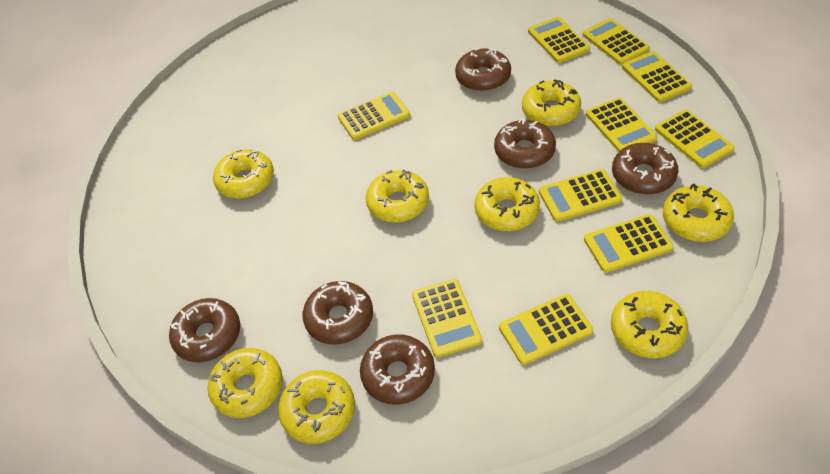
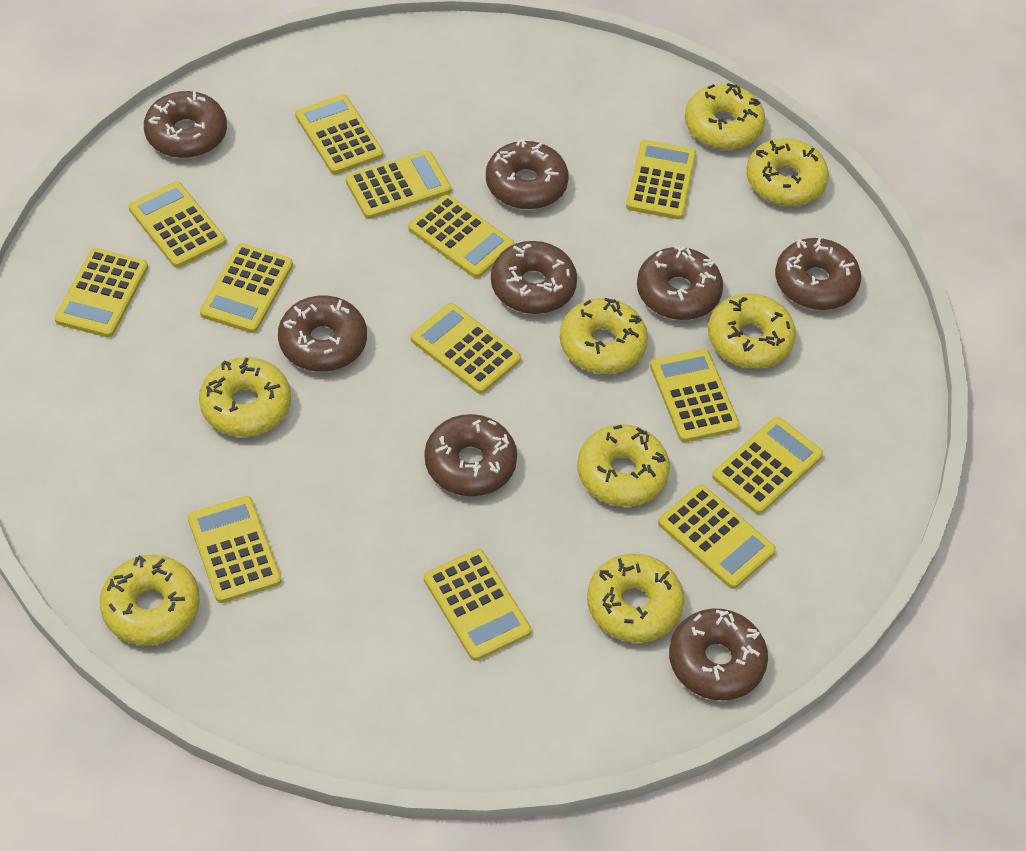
brown donut: 6 -> 8
yellow calculator: 10 -> 13

